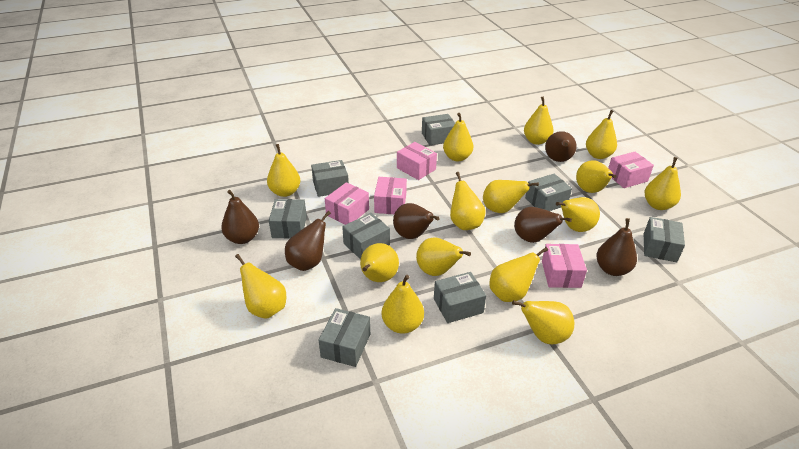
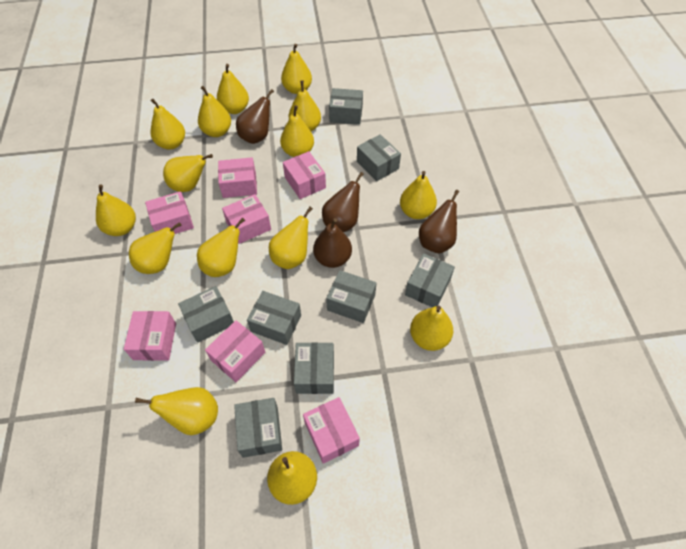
brown pear: 6 -> 4
pink box: 5 -> 7

